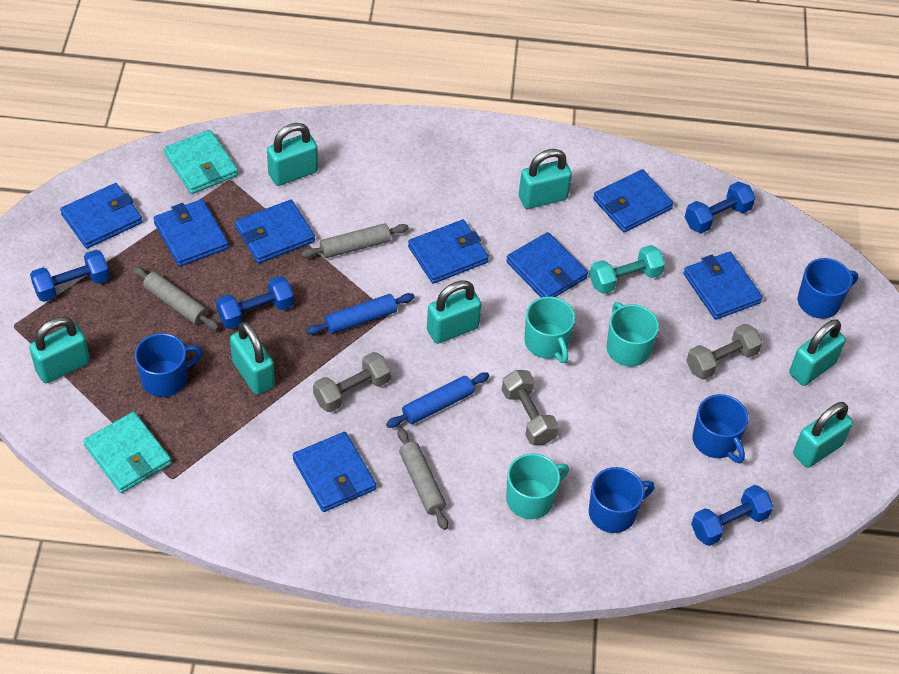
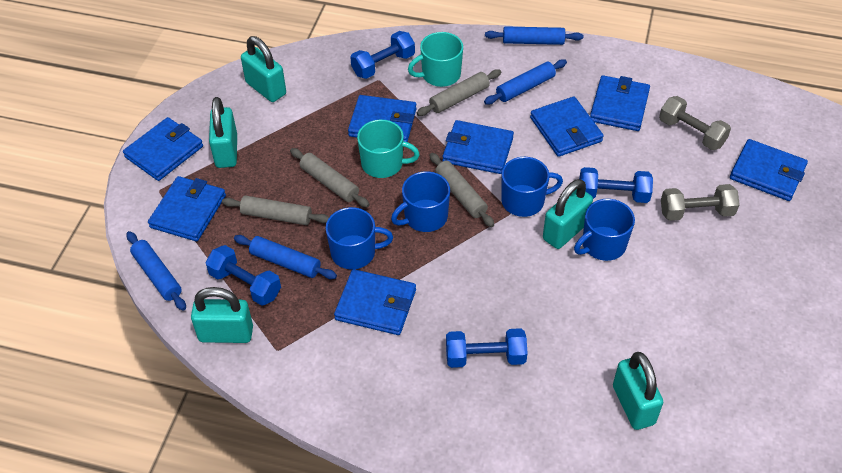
blue rolling pin: 2 -> 4
grey dumbbell: 3 -> 2
grey rolling pin: 3 -> 4
turquoise dumbbell: 1 -> 0
turquoise mug: 3 -> 2
turquoise padlock: 7 -> 5
turquoise wallet: 2 -> 0

